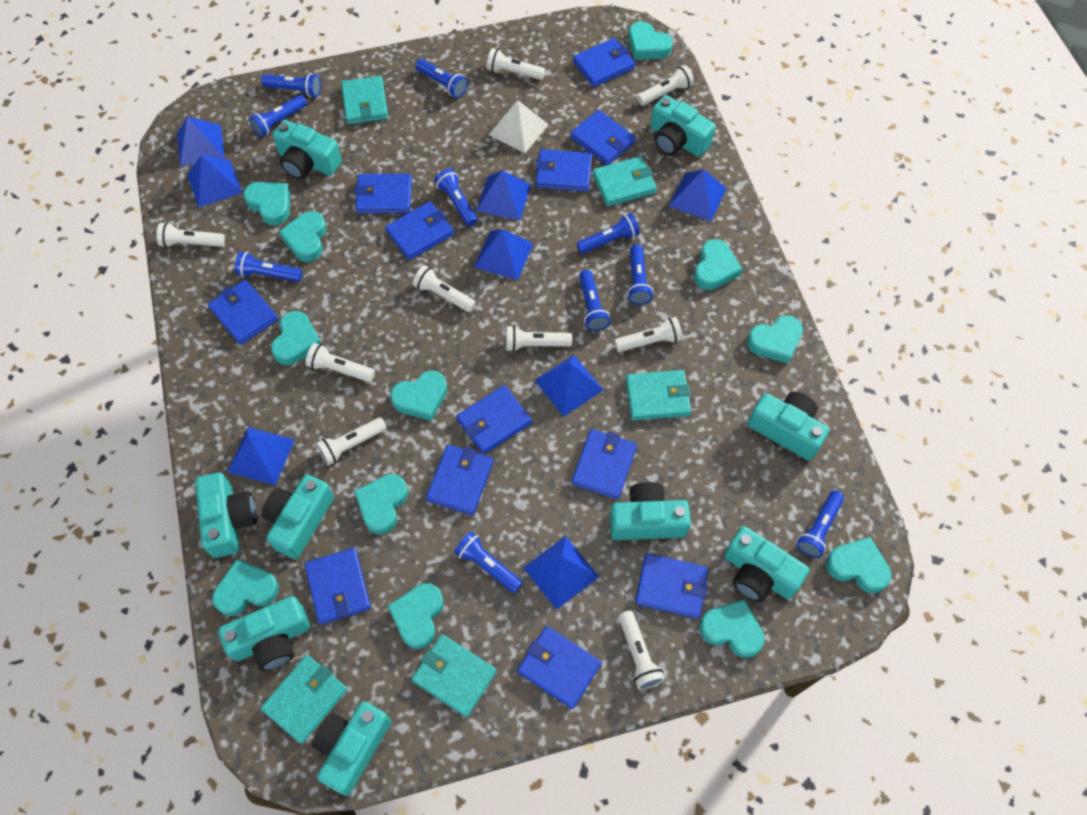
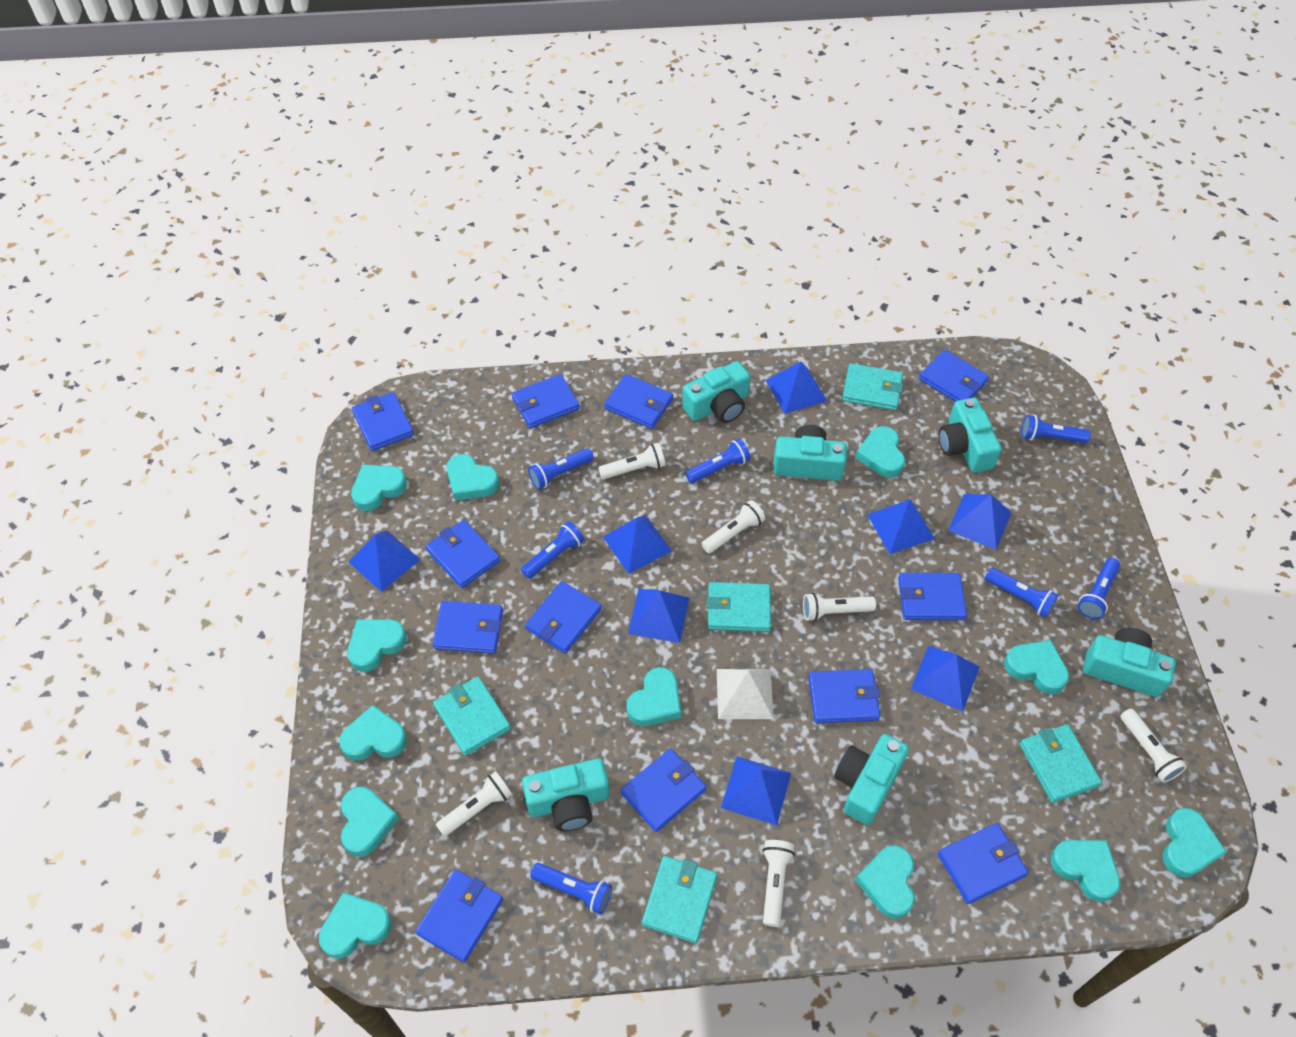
blue flashlight: 10 -> 7
turquoise camera: 9 -> 6
white flashlight: 9 -> 6

